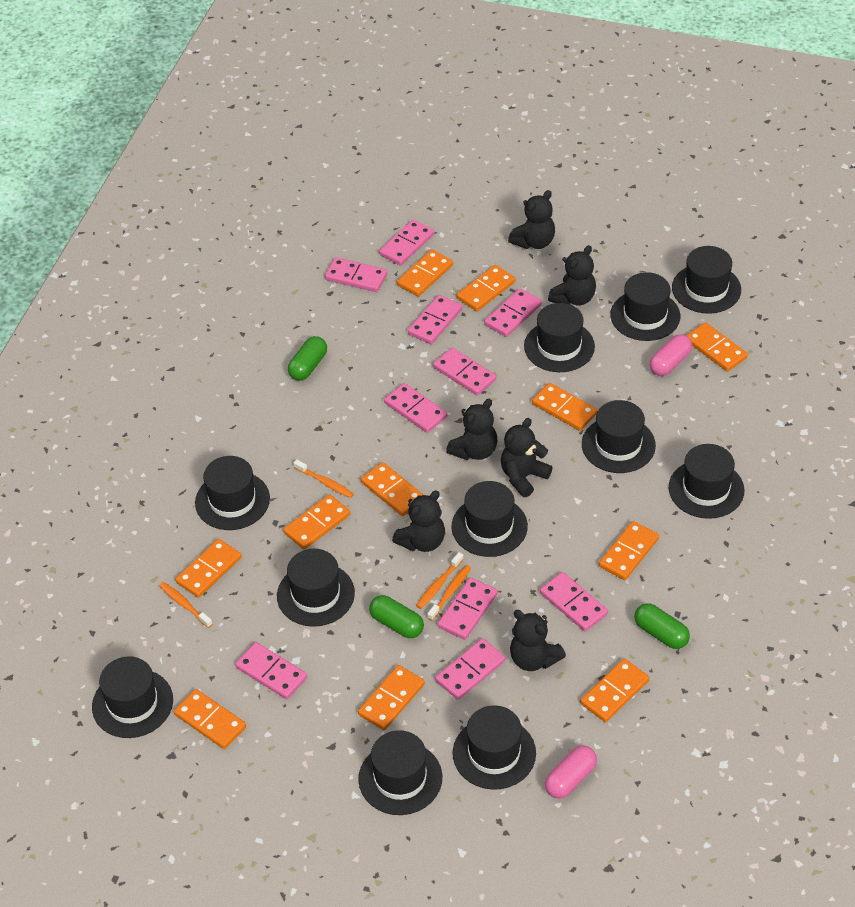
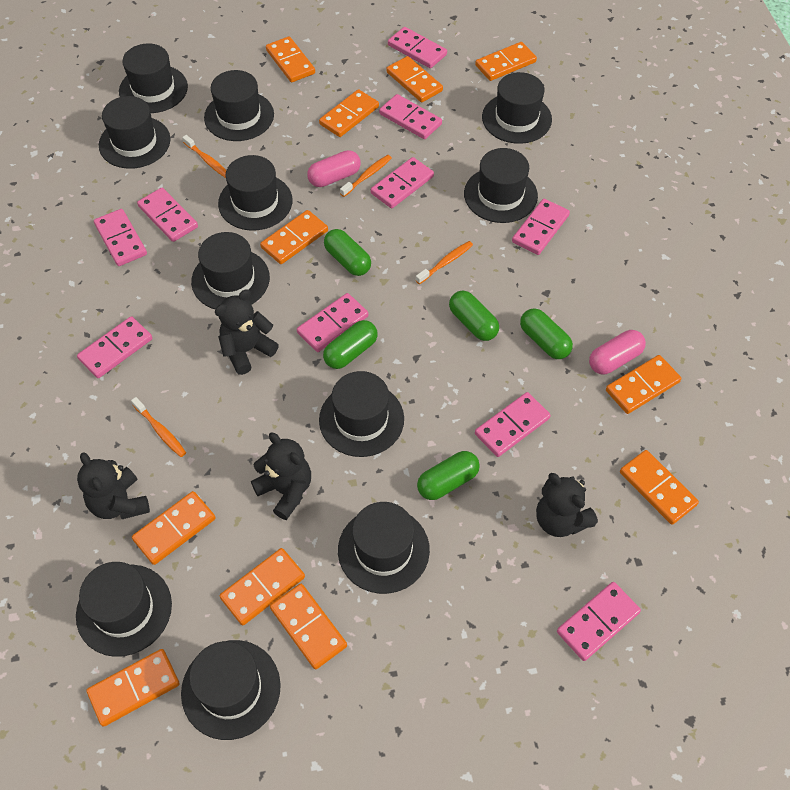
black teddy bear: 6 -> 4
green capsule: 3 -> 5

